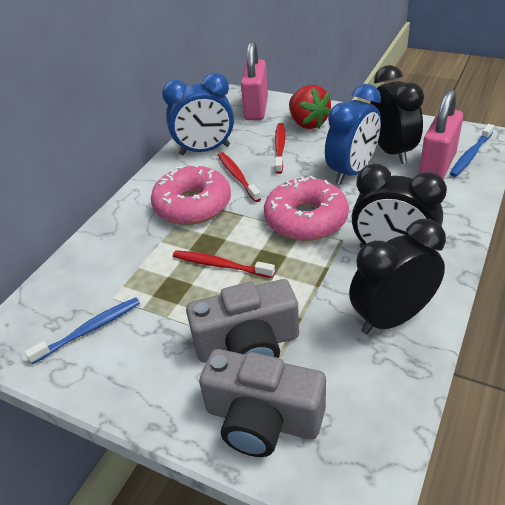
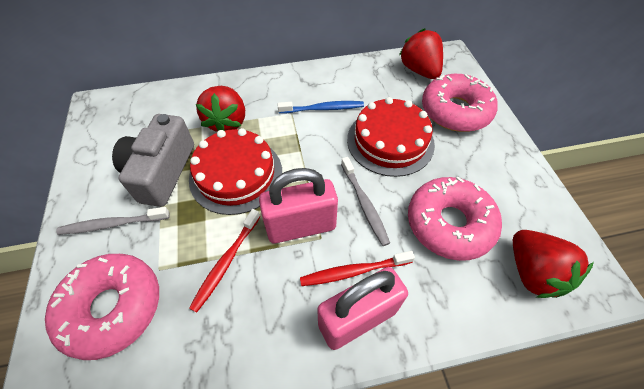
black clock: 3 -> 0
blue clock: 2 -> 0
blue toothbrush: 2 -> 1
grey camera: 2 -> 1
grey toothbrush: 0 -> 2
pink donut: 2 -> 3
red cake: 0 -> 2
red strawberry: 1 -> 3
red toothbrush: 3 -> 2

